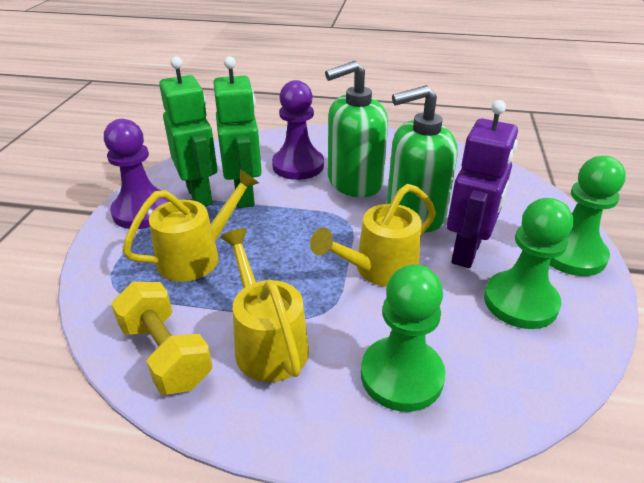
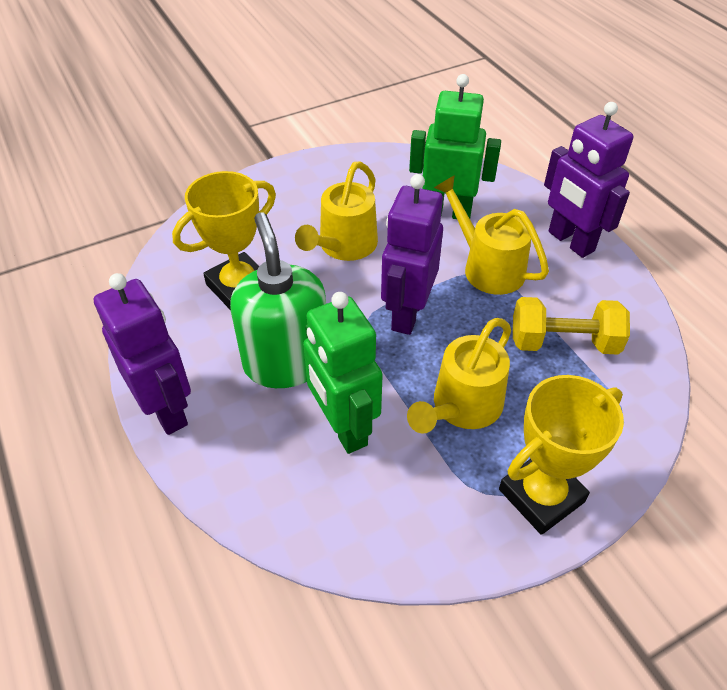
green pawn: 3 -> 0
green soap dispenser: 2 -> 1
purple pawn: 2 -> 0
purple robot: 1 -> 3
yellow trophy: 0 -> 2

